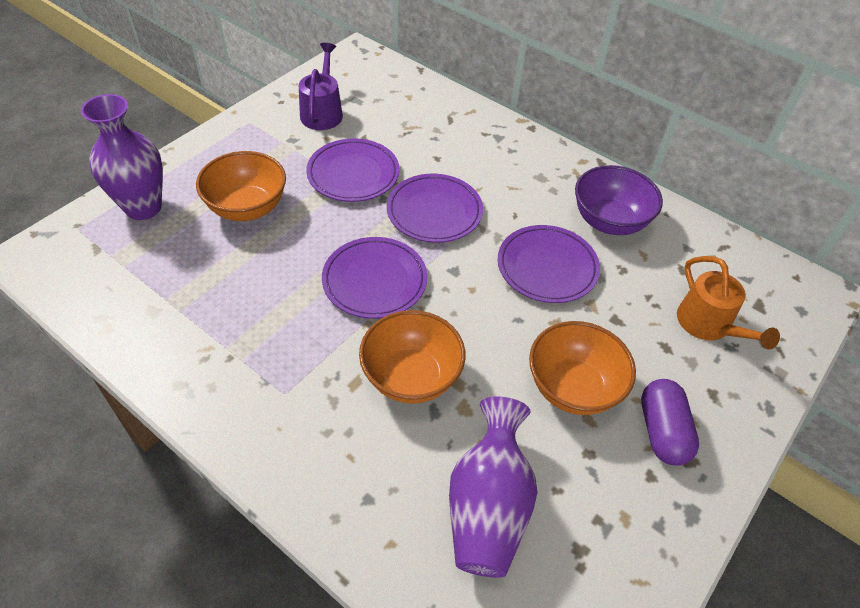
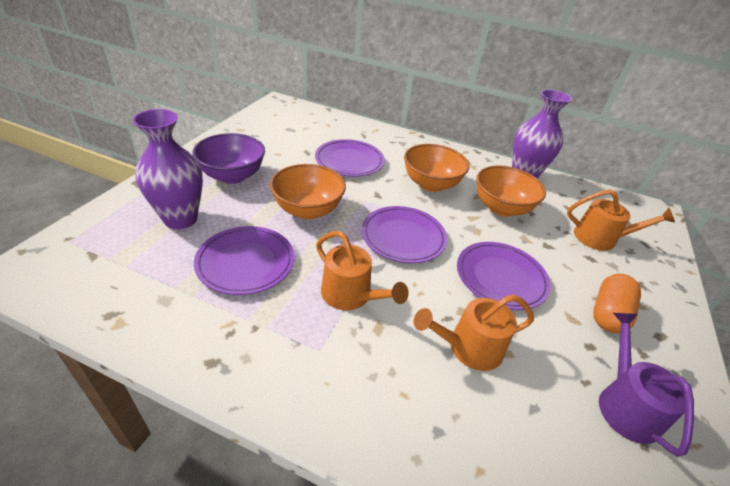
orange capsule: 0 -> 1
orange watering can: 1 -> 3
purple capsule: 1 -> 0

